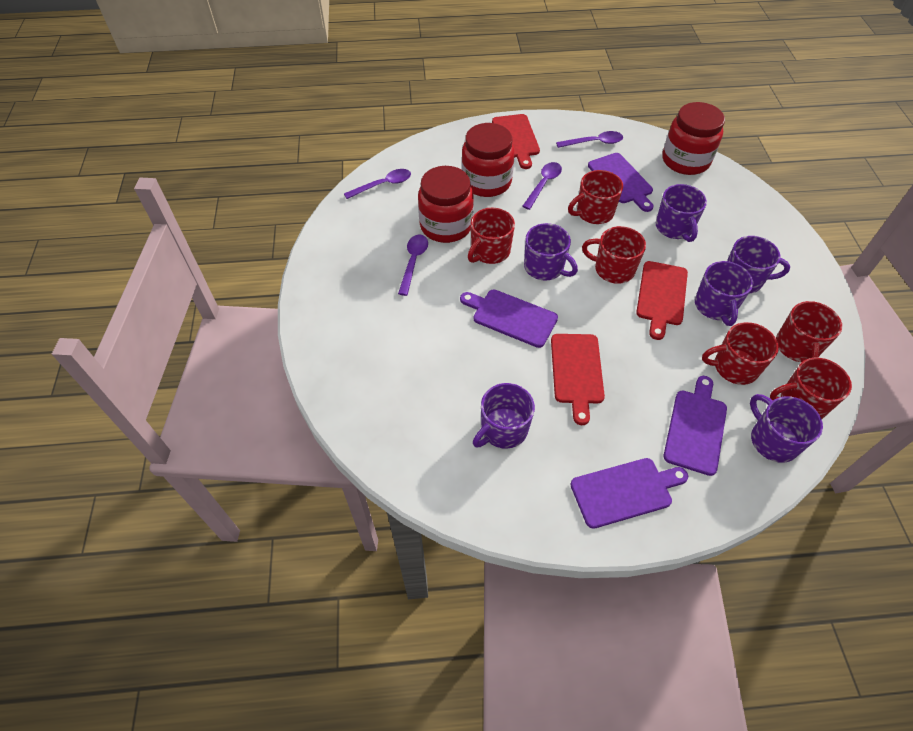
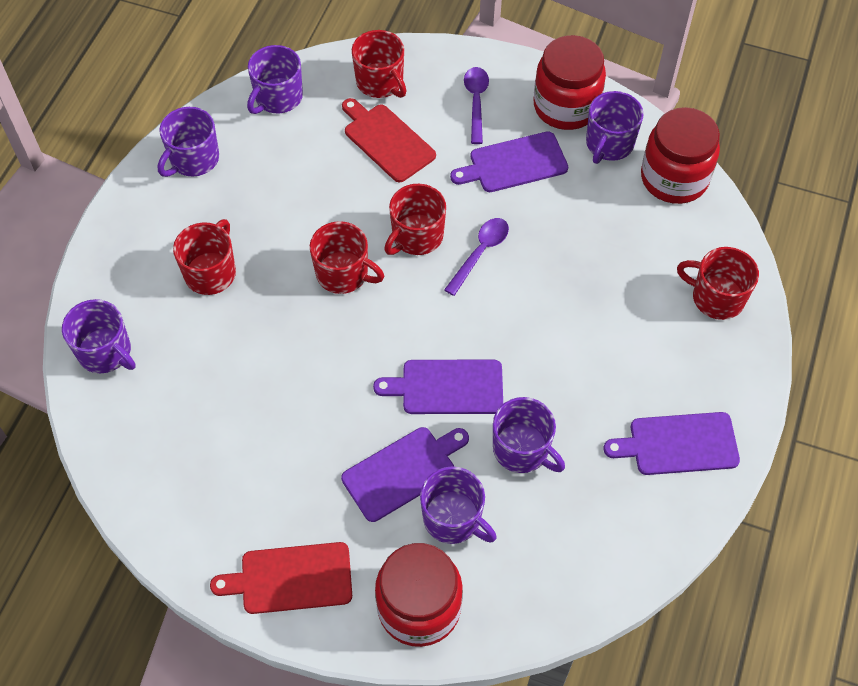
purple spoon: 4 -> 2
red cutting board: 3 -> 2
red mug: 6 -> 5

